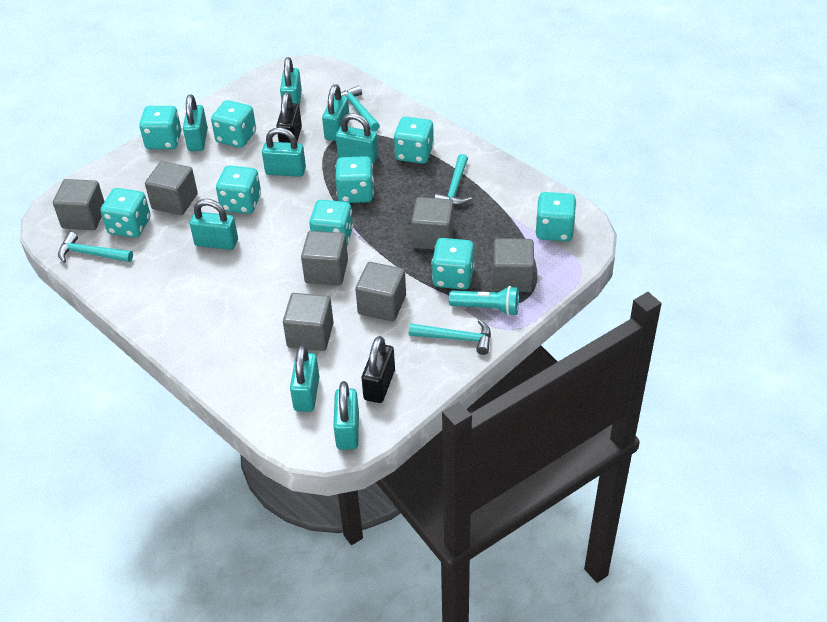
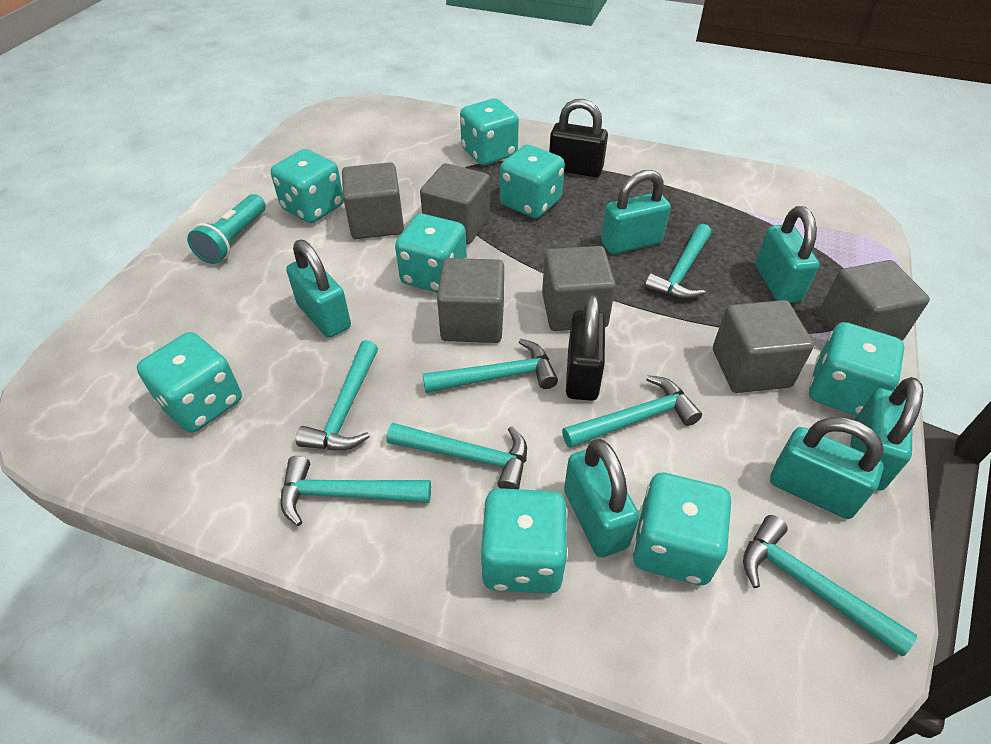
grey cube: 7 -> 6
turquoise dice: 9 -> 8
turquoise hammer: 4 -> 7
turquoise padlock: 8 -> 6

